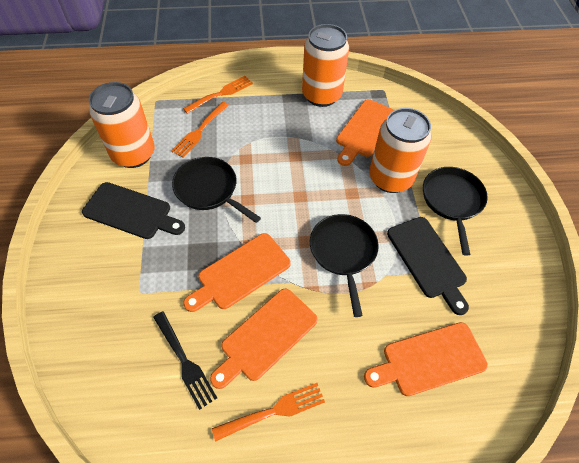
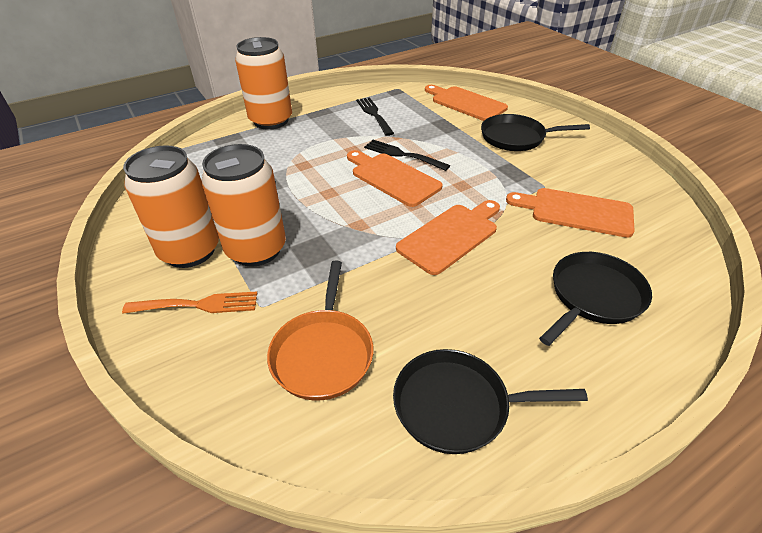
black cutting board: 2 -> 0
black fork: 1 -> 2
orange fork: 3 -> 1
orange pan: 0 -> 1

